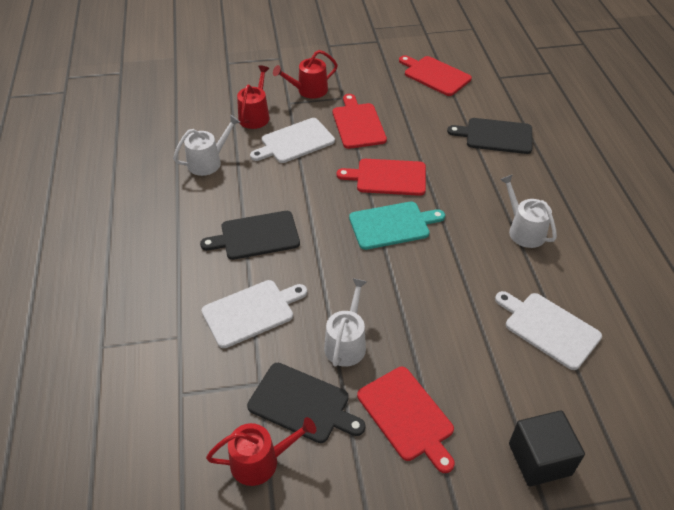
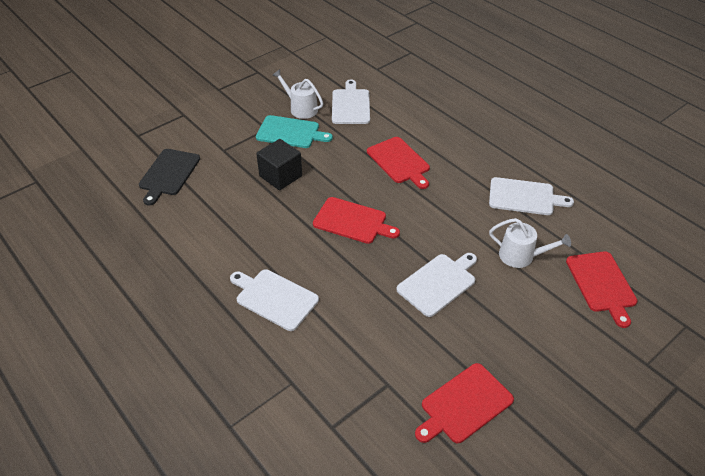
black cutting board: 3 -> 1
red watering can: 3 -> 0
white cutting board: 3 -> 4
white watering can: 3 -> 2

